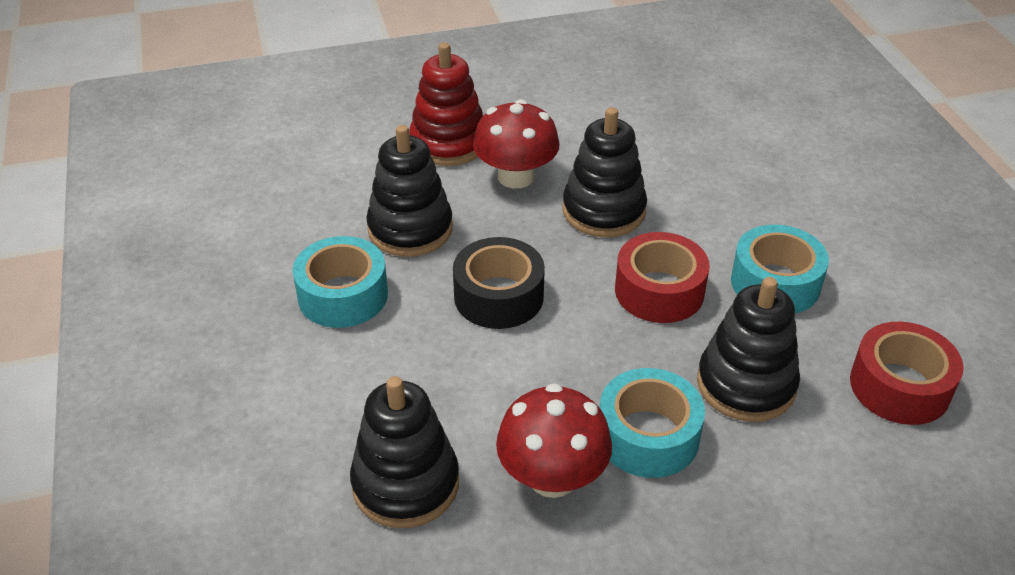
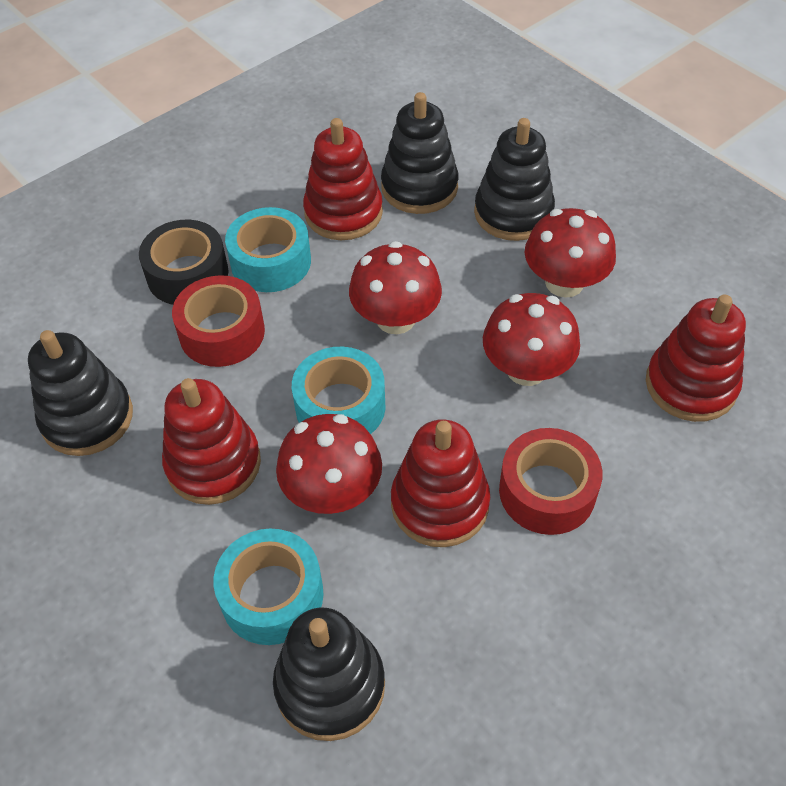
red mushroom: 2 -> 4
red stacking toy: 1 -> 4

